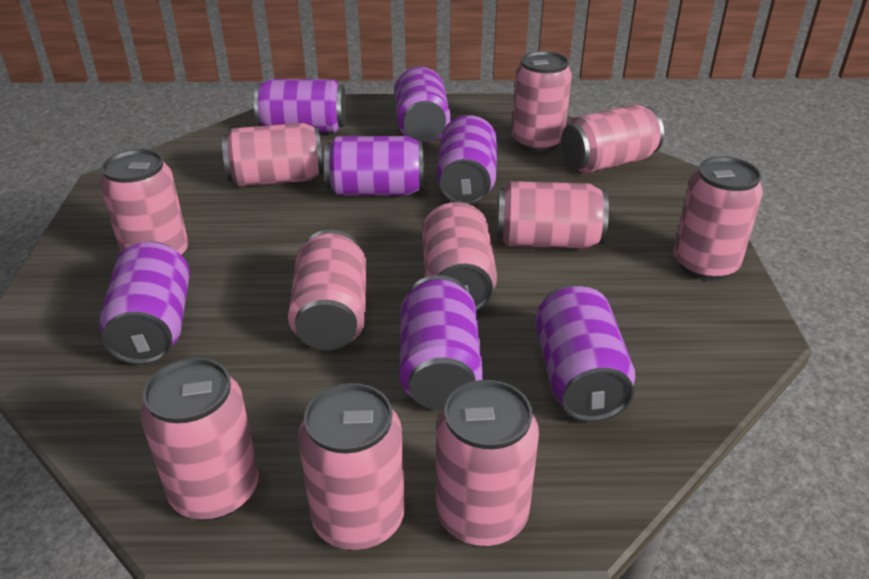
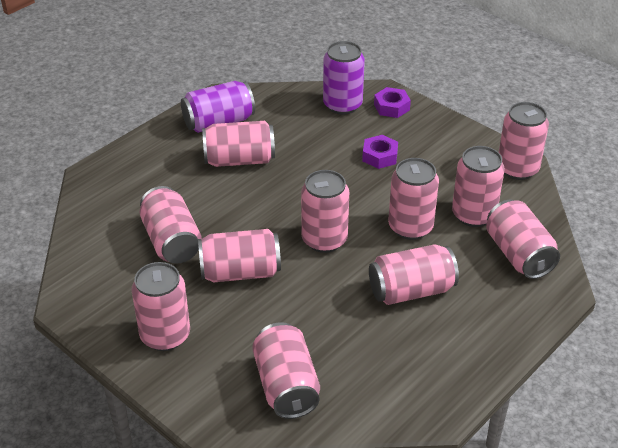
purple can: 7 -> 2
purple nut: 0 -> 2

